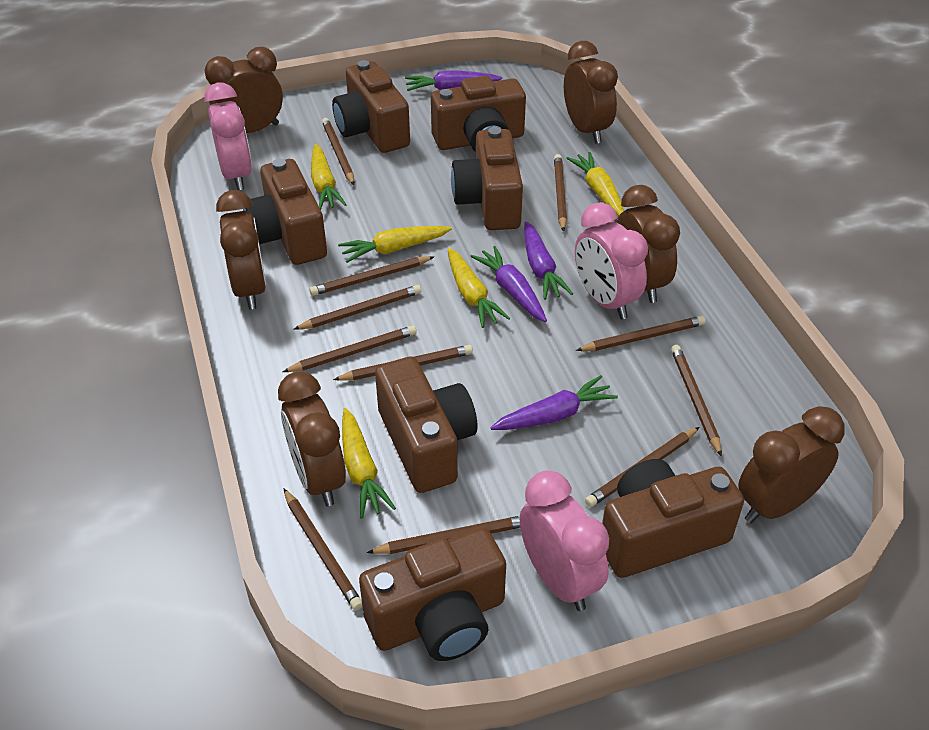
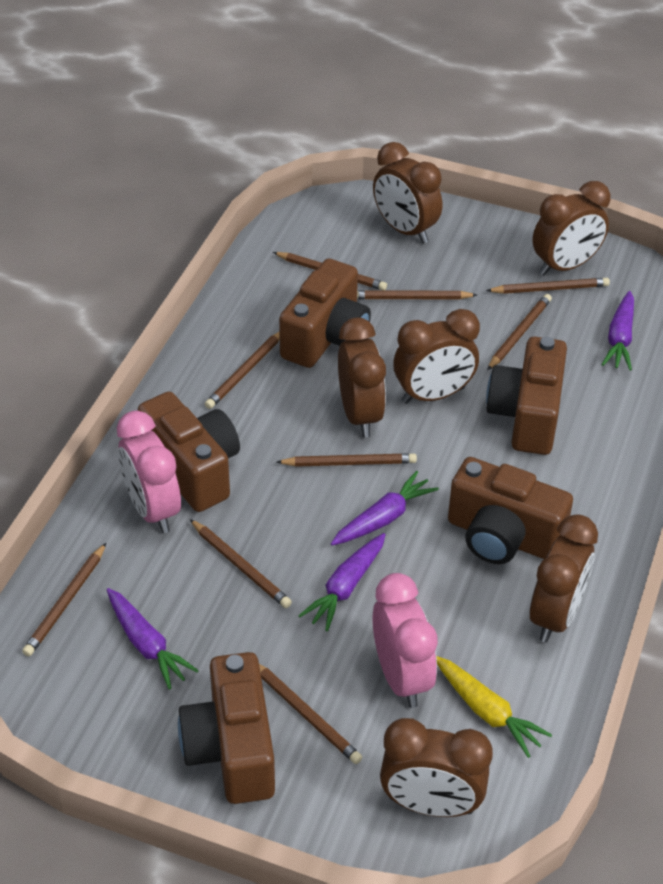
brown camera: 7 -> 5
brown pencil: 11 -> 9
pink clock: 3 -> 2
yellow carrot: 5 -> 1

